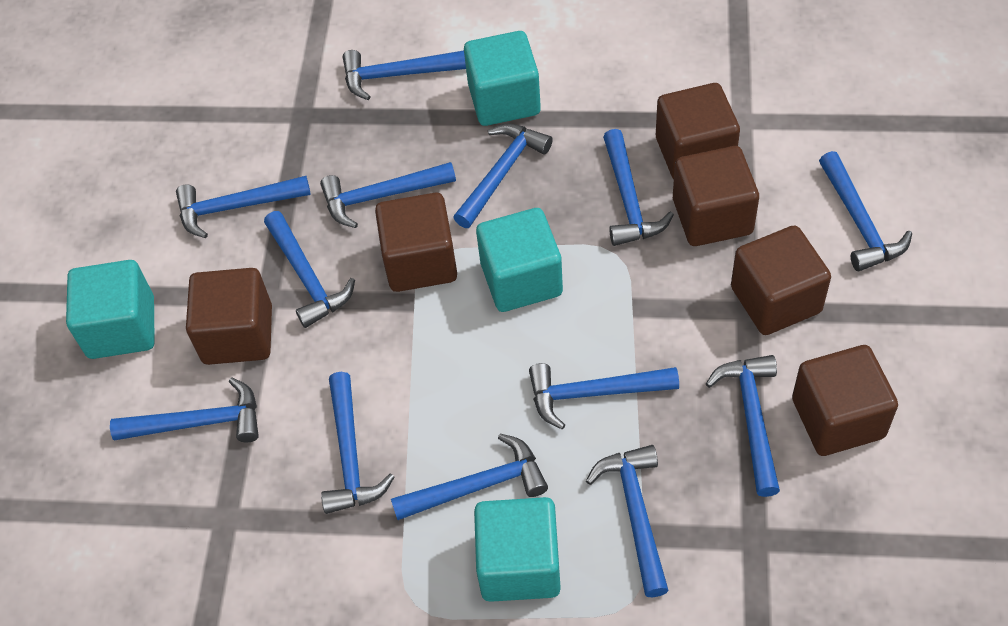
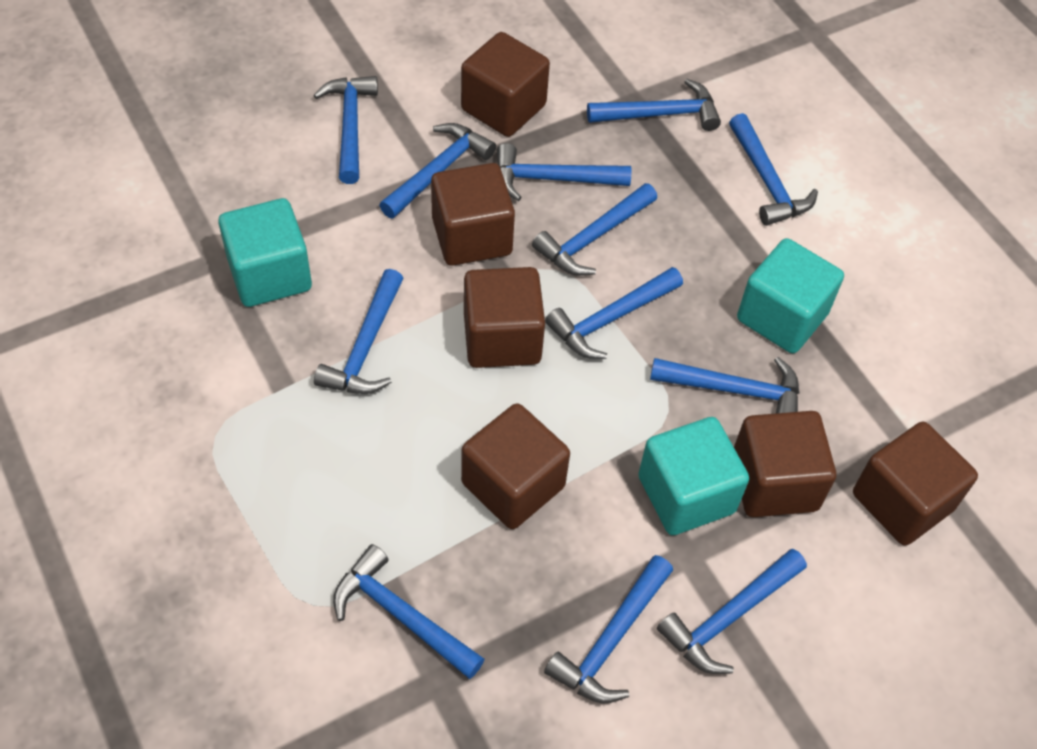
blue hammer: 13 -> 12
turquoise cube: 4 -> 3

